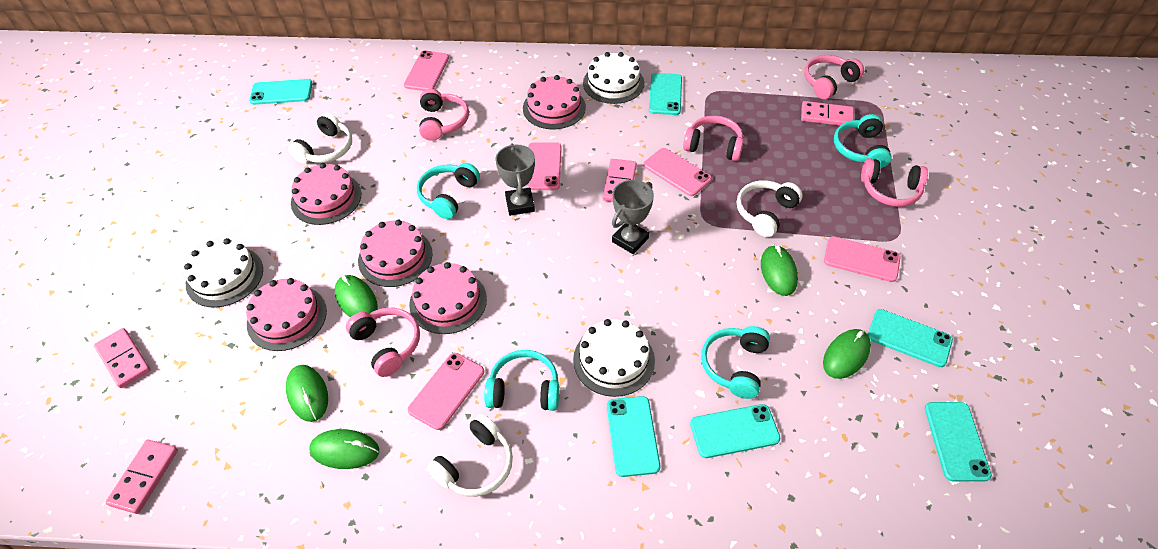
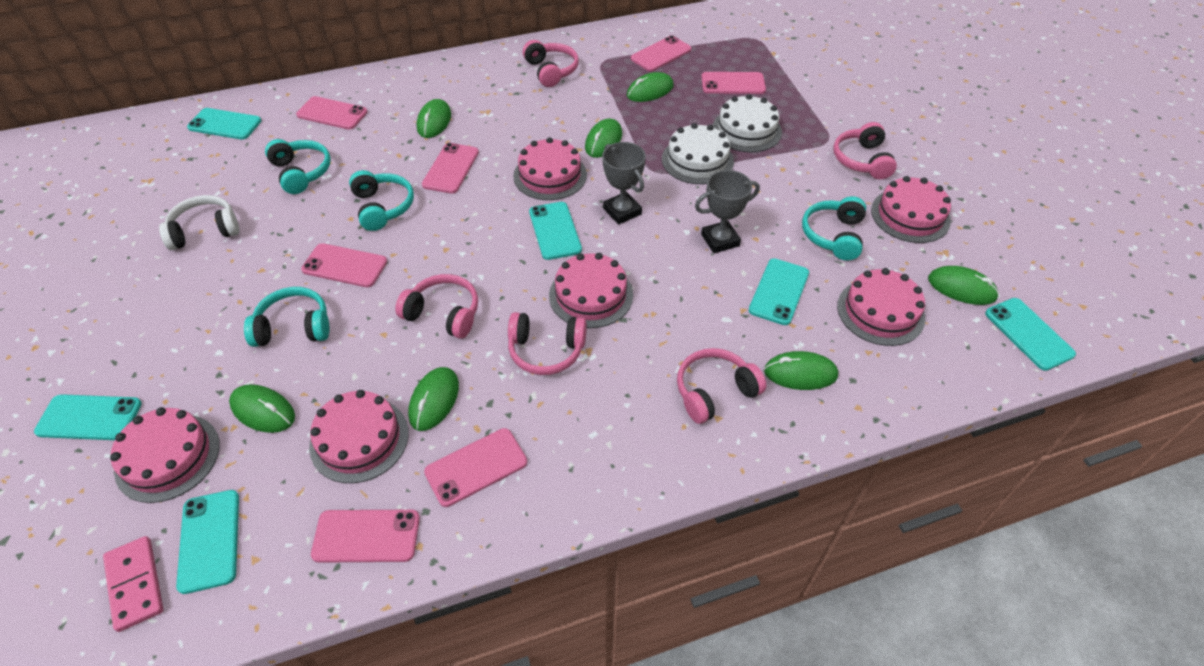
green mouse: 5 -> 7
pink cake: 5 -> 6
pink domino: 4 -> 1
pink phone: 5 -> 7
white cake: 3 -> 2
white headphones: 3 -> 1

